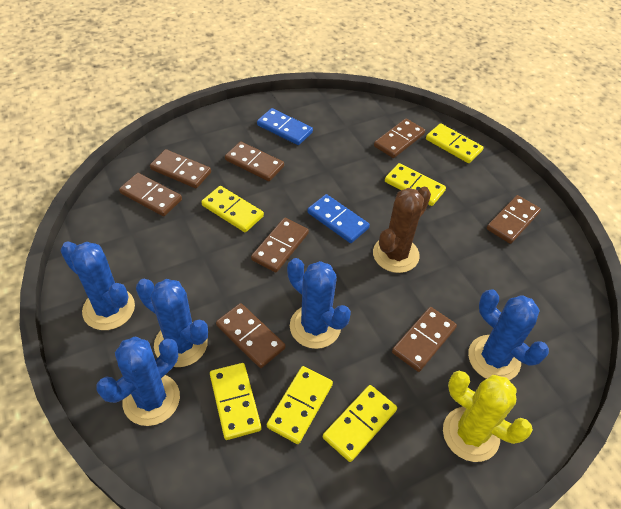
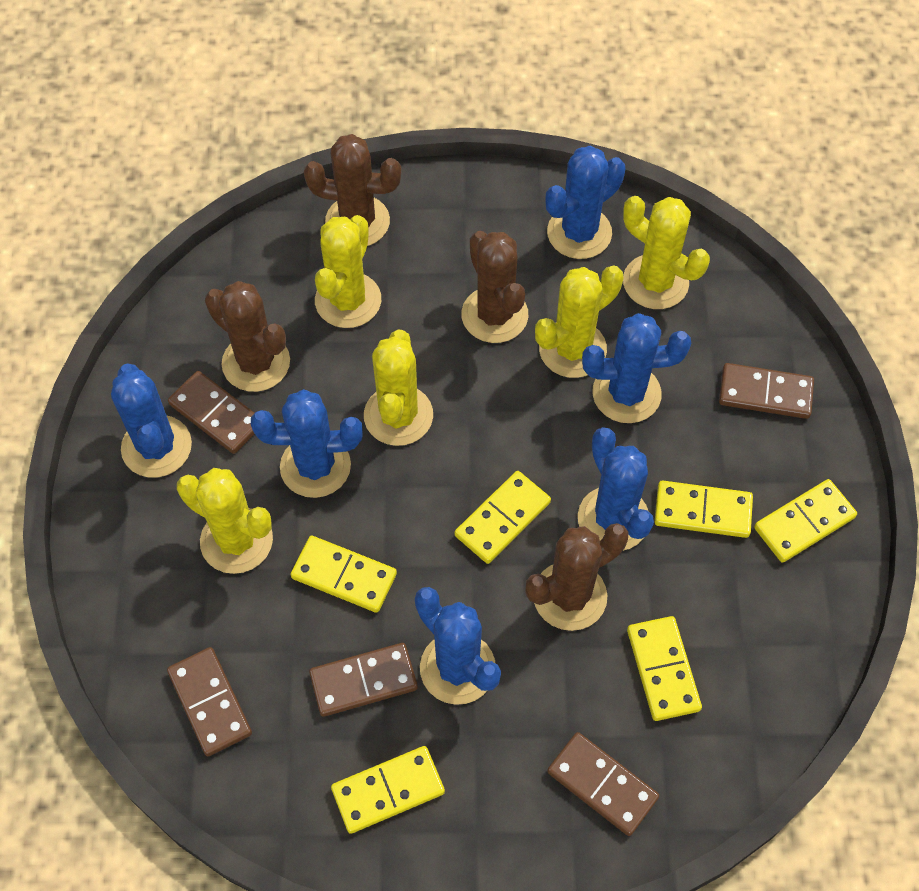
blue cactus: 5 -> 6
blue domino: 2 -> 0
brown cactus: 1 -> 4
brown domino: 8 -> 5
yellow cactus: 1 -> 5

